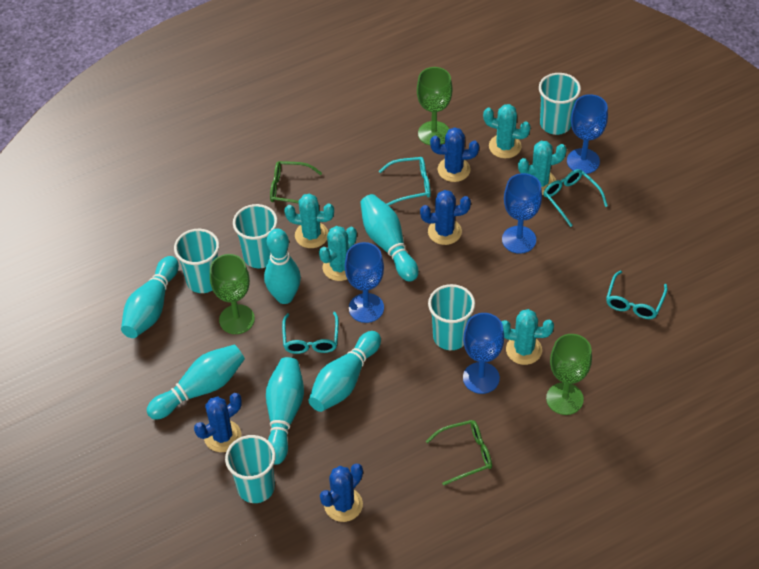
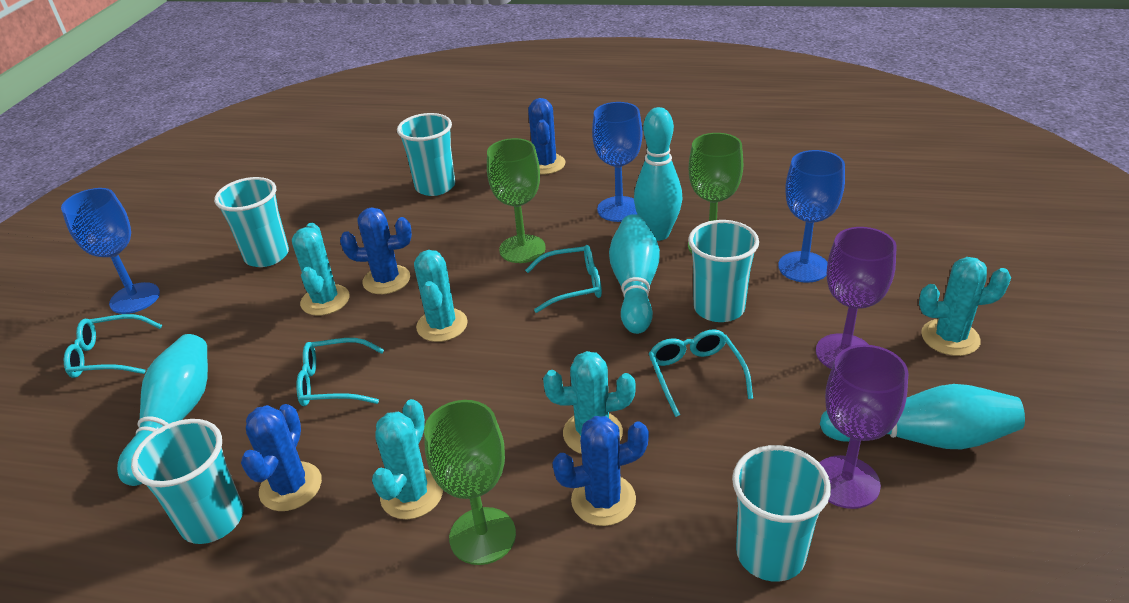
blue goblet: 4 -> 3
green glasses: 2 -> 0
purple goblet: 0 -> 2
turquoise bowling pin: 6 -> 4

